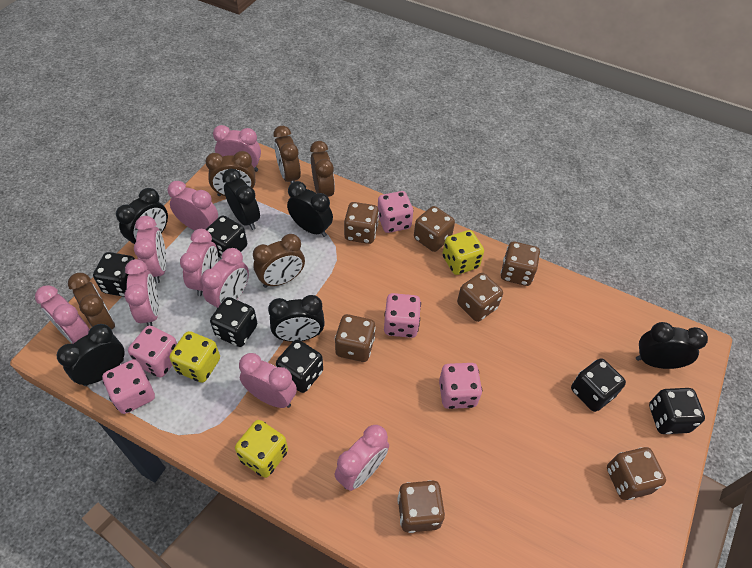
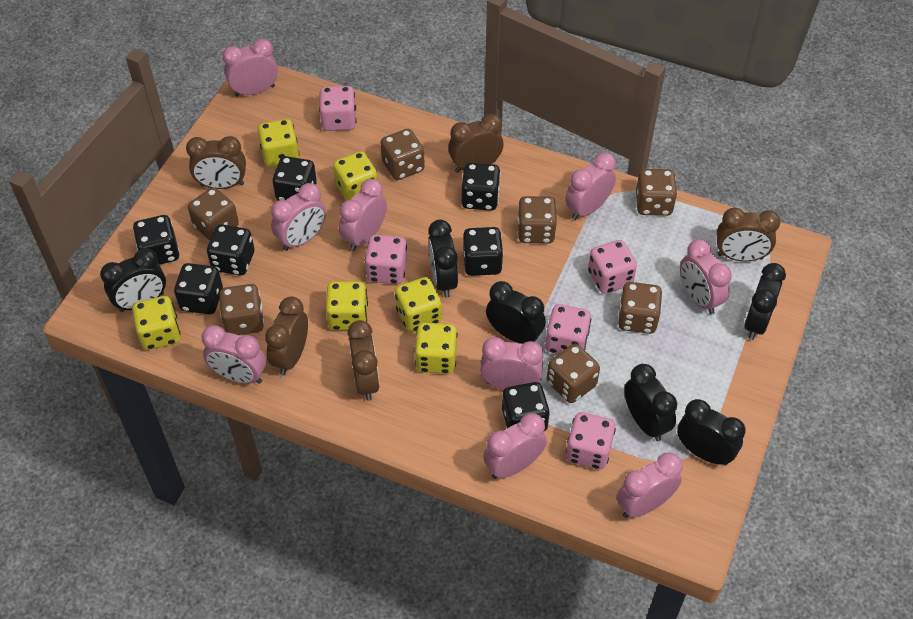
black dice: 6 -> 7
yellow dice: 3 -> 6

